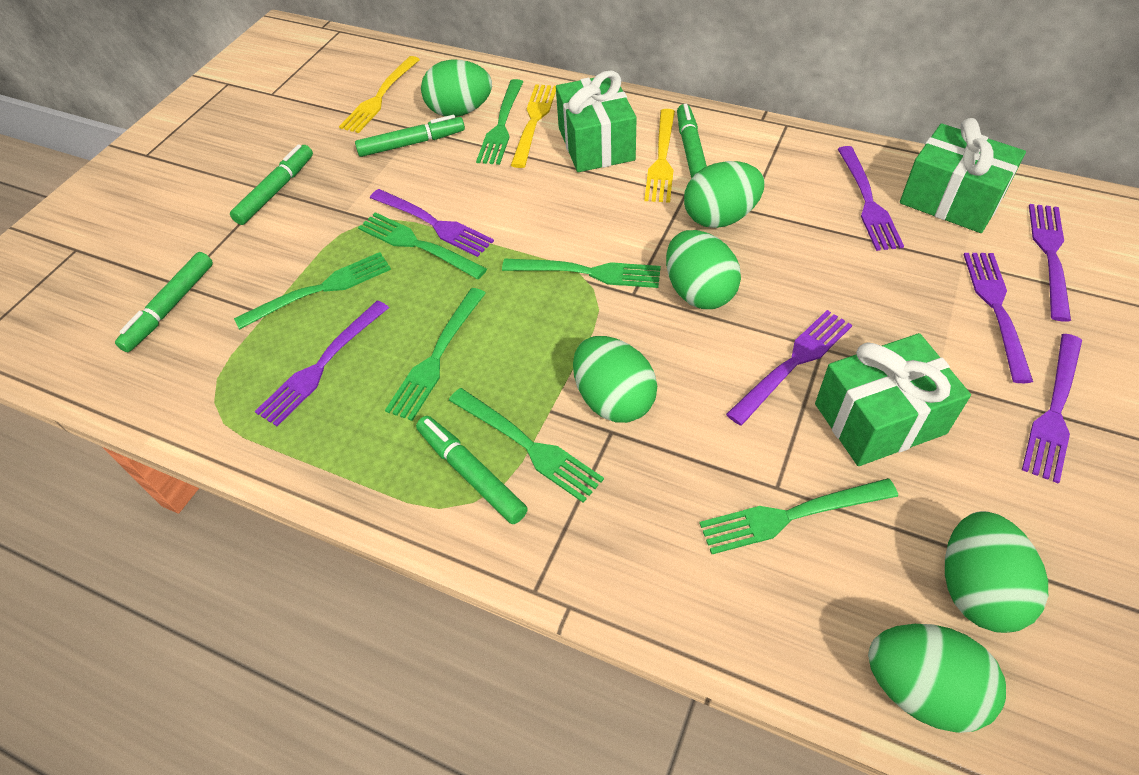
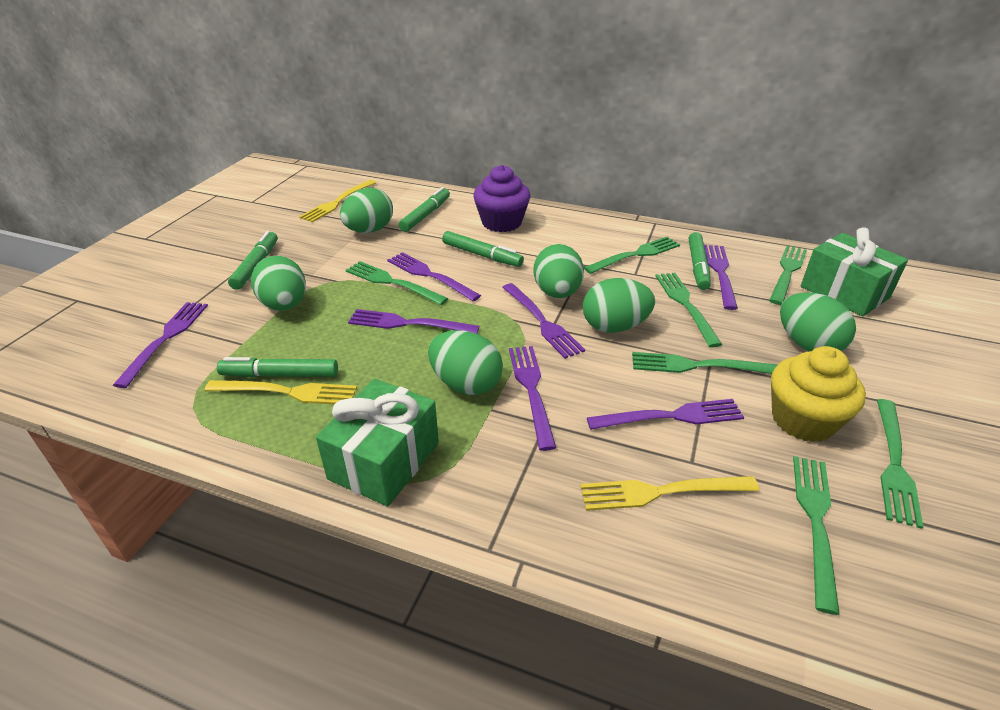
green gift: 3 -> 2
purple cupcake: 0 -> 1
yellow cupcake: 0 -> 1

